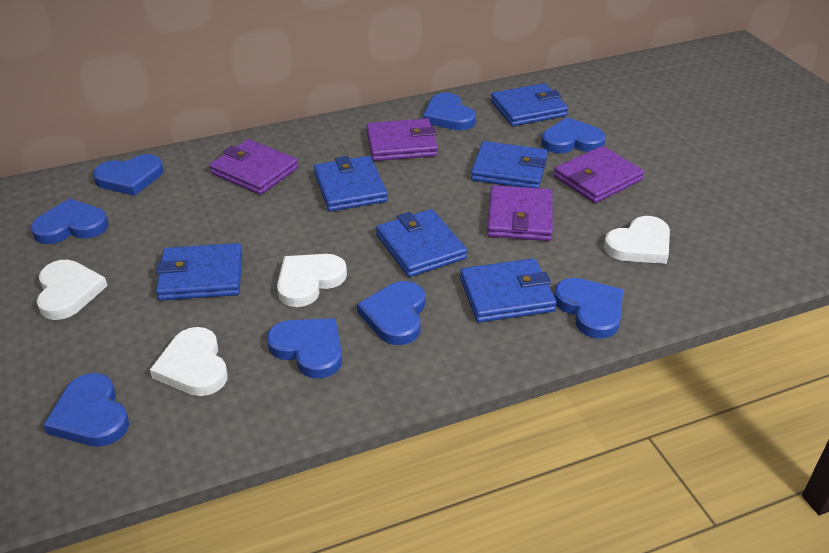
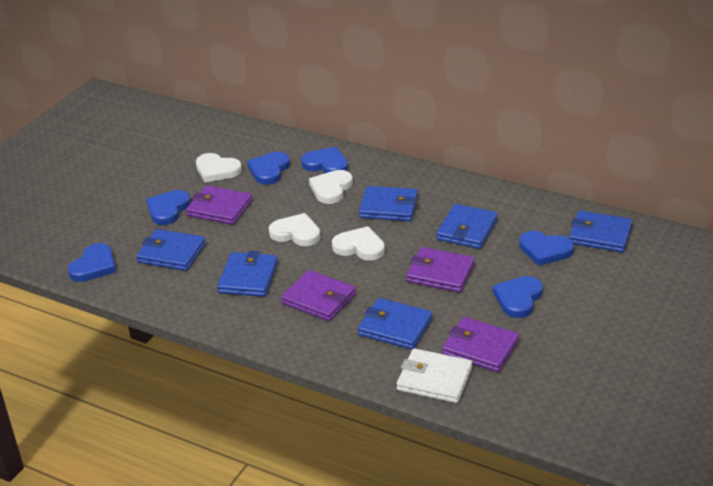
blue heart: 8 -> 6
white wallet: 0 -> 1

